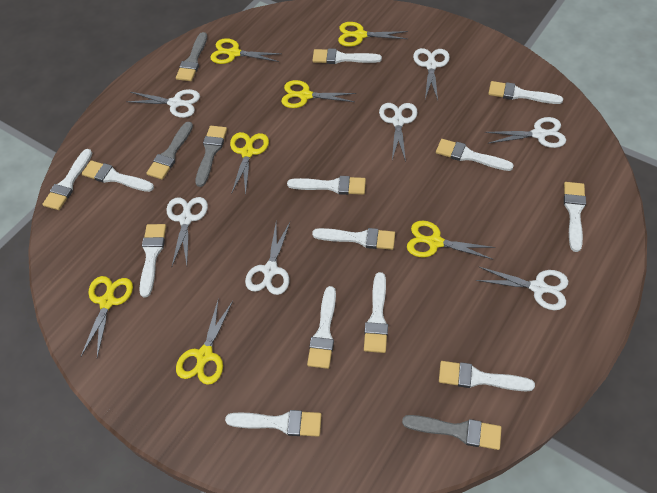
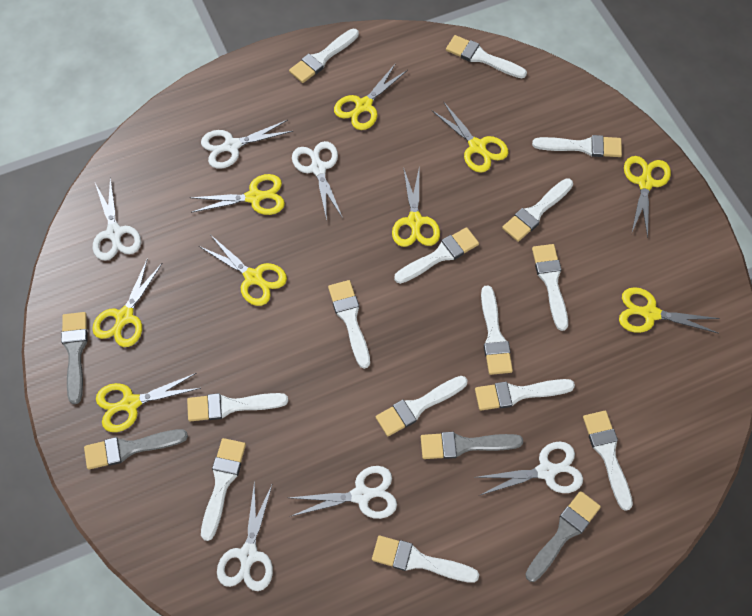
white brush: 13 -> 14
white scissors: 7 -> 6
yellow scissors: 7 -> 9

